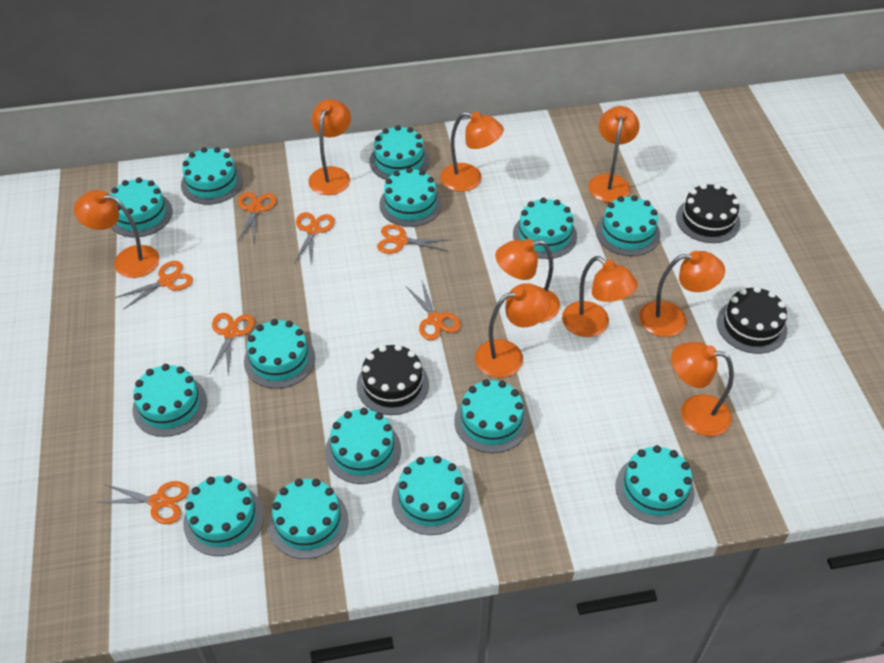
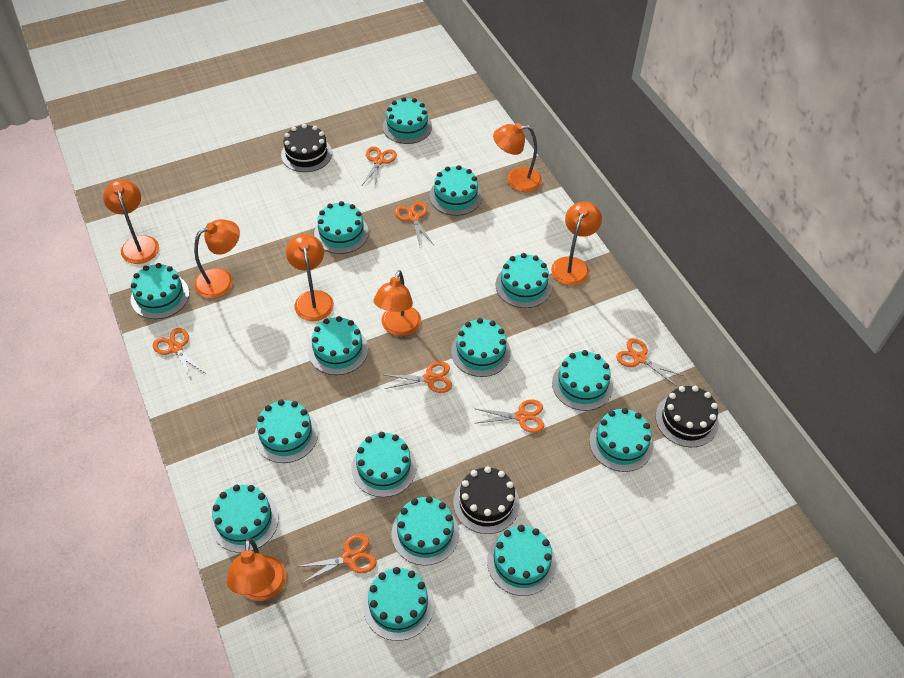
orange lamp: 9 -> 7
turquoise cake: 14 -> 15

